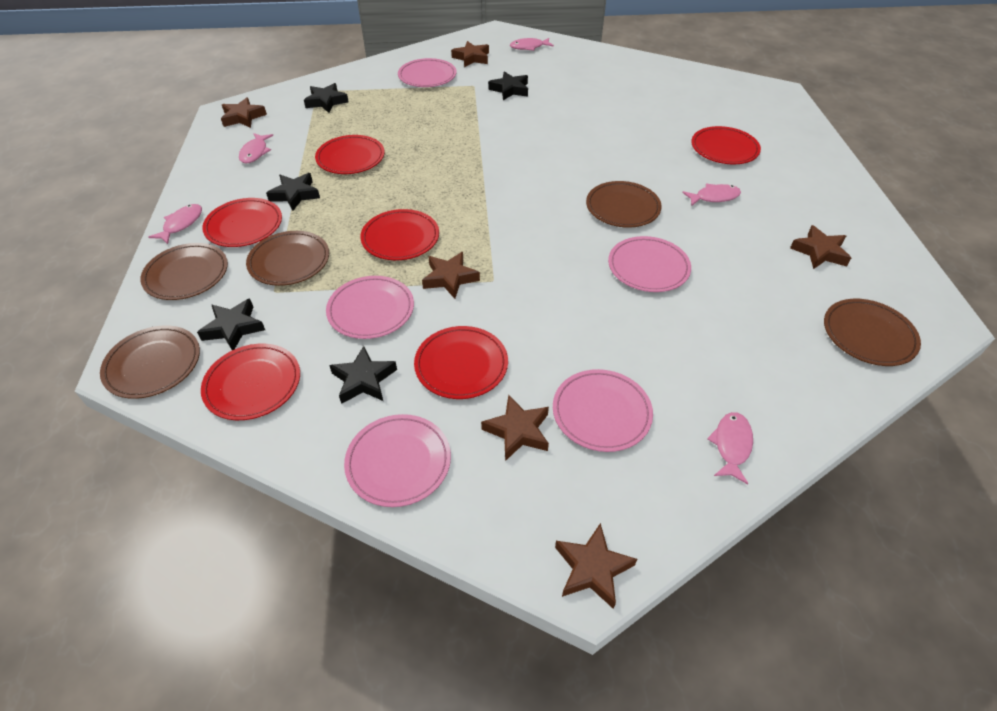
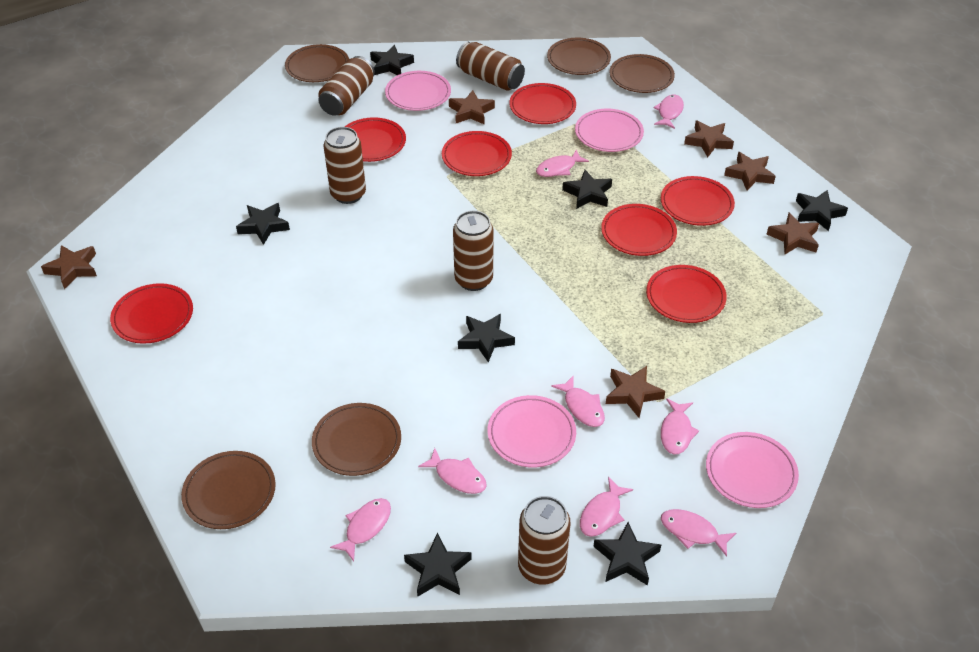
black star: 5 -> 7
brown can: 0 -> 5
pink fish: 5 -> 8
pink plate: 5 -> 4
red plate: 6 -> 7

